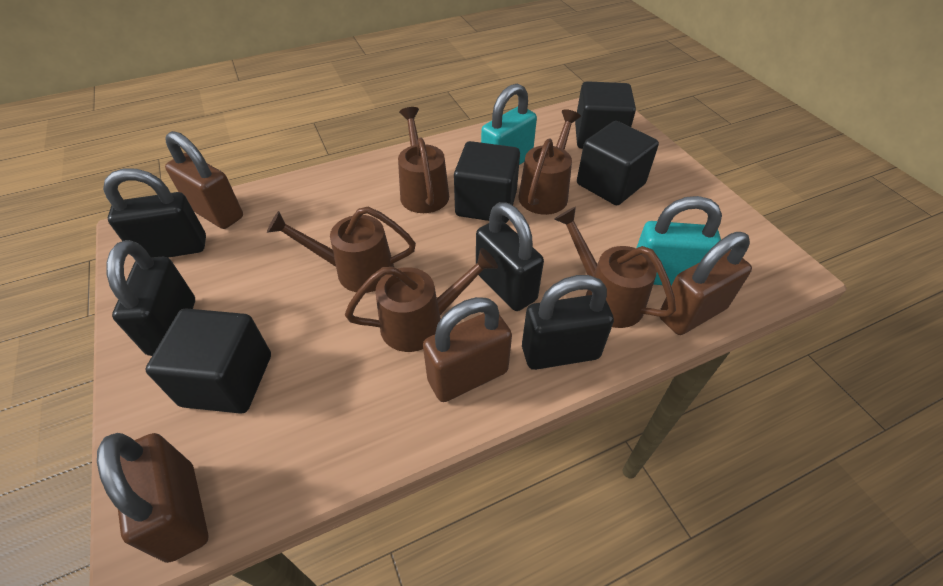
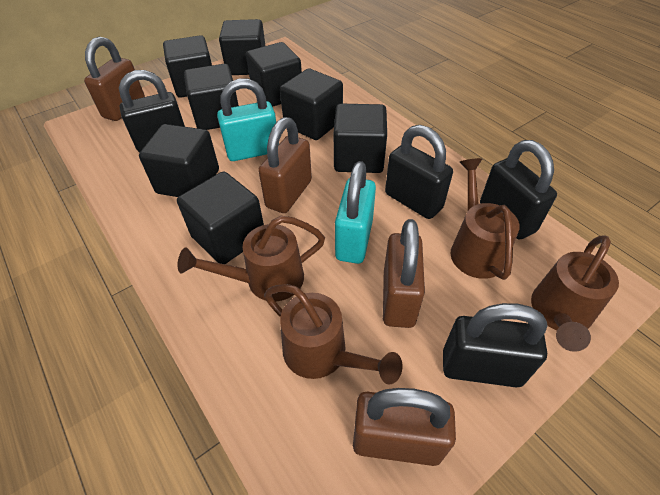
black cube: 4 -> 8
brown watering can: 5 -> 4

